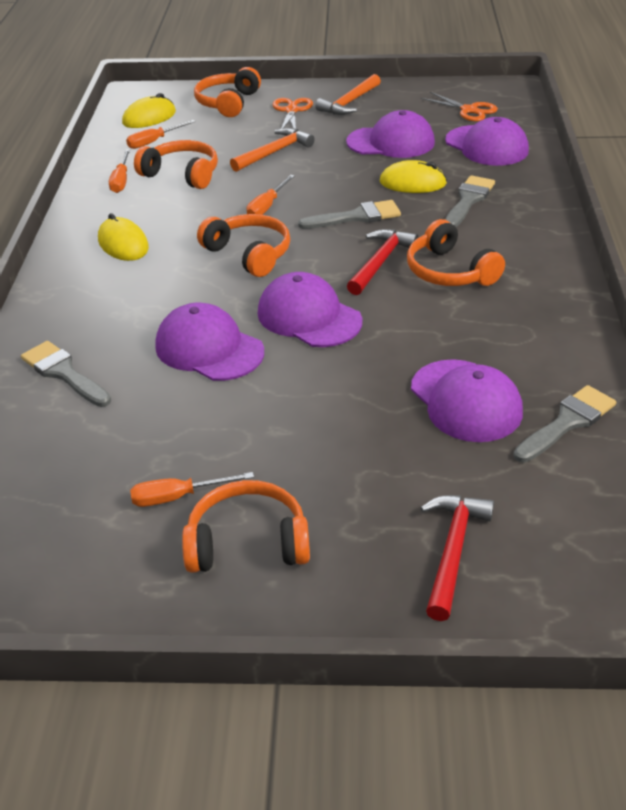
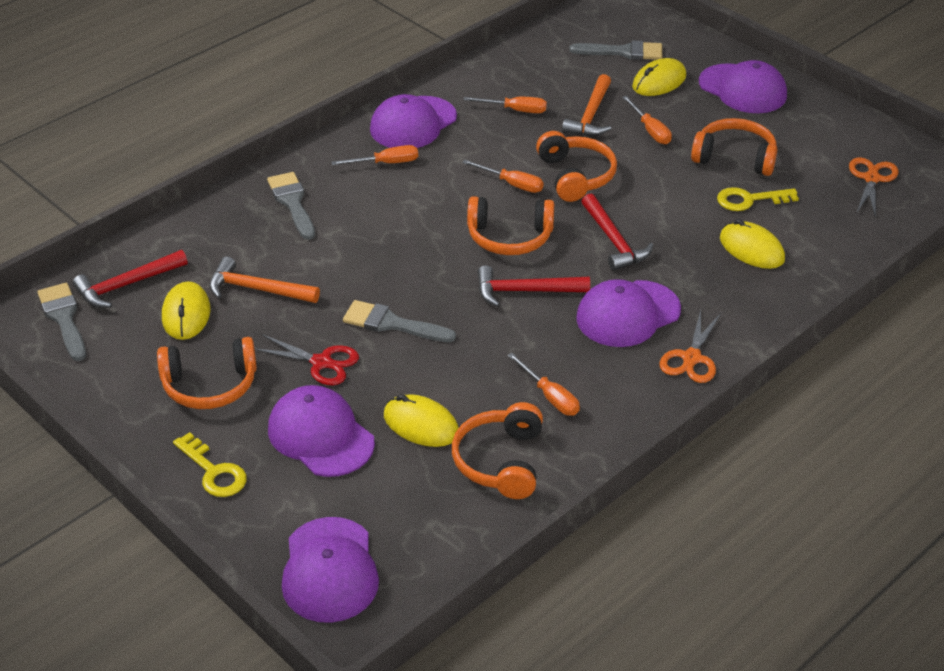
orange screwdriver: 4 -> 5
red hammer: 2 -> 3
red scissors: 0 -> 1
yellow key: 0 -> 2
yellow mouse: 3 -> 4

